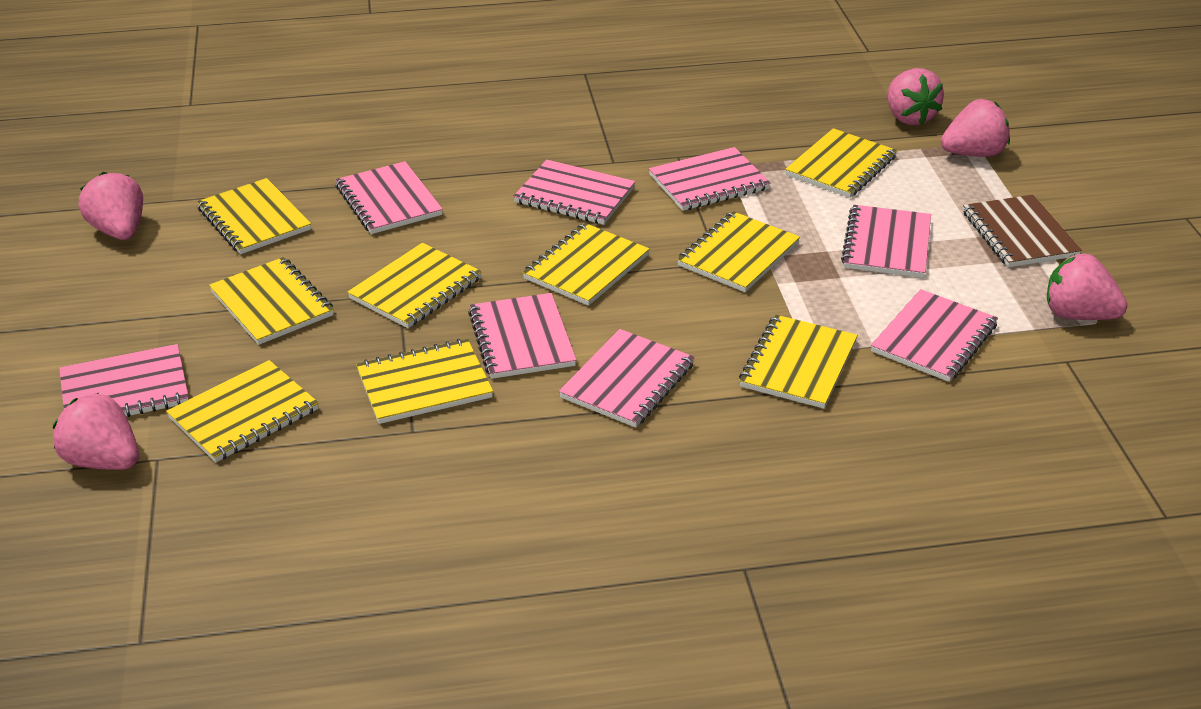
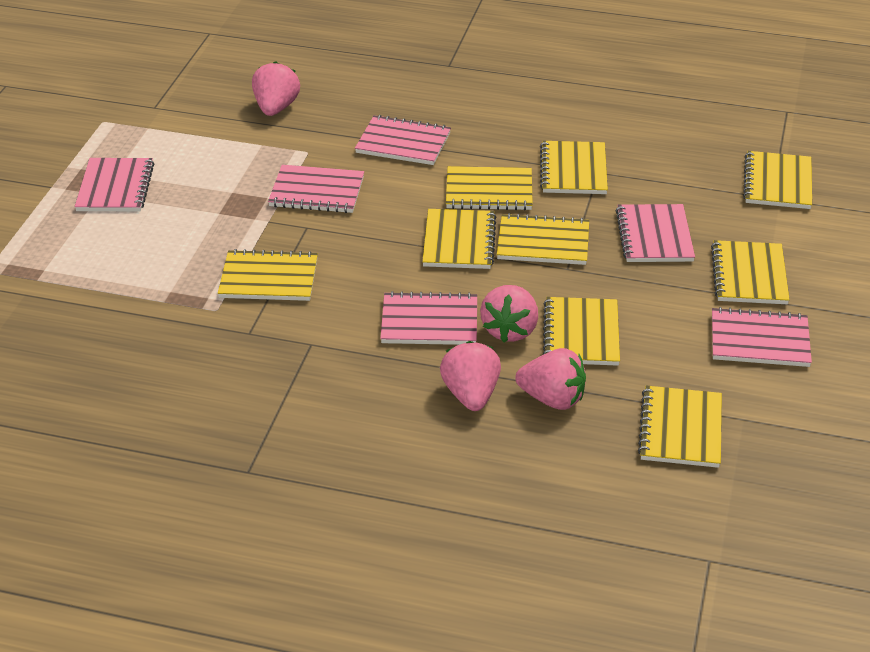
brown notebook: 1 -> 0
pink notebook: 8 -> 6
pink strawberry: 5 -> 4

